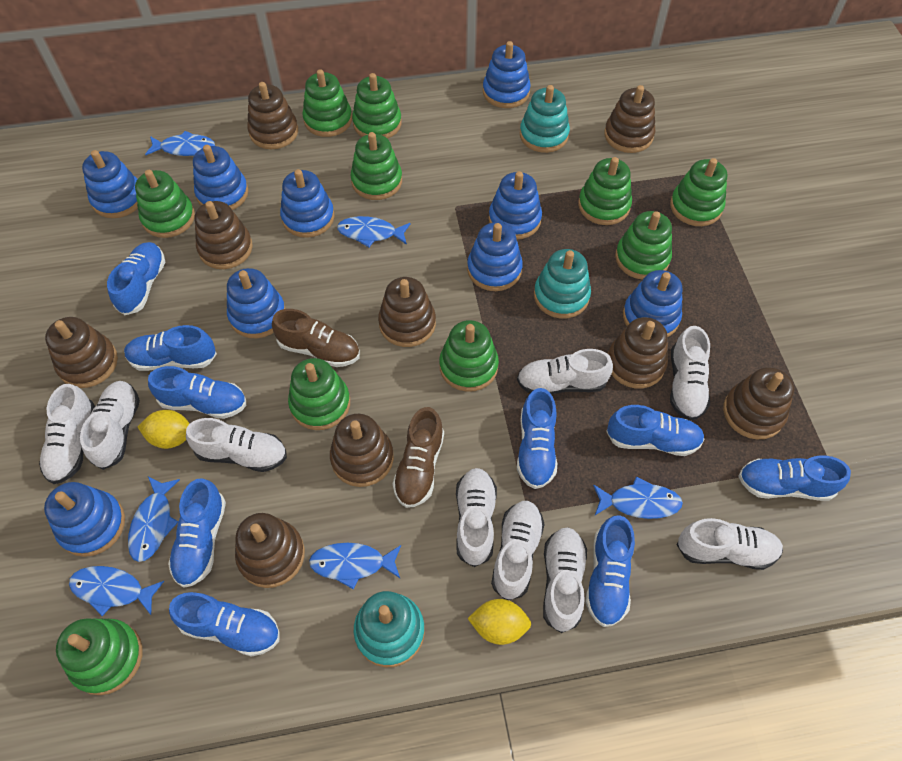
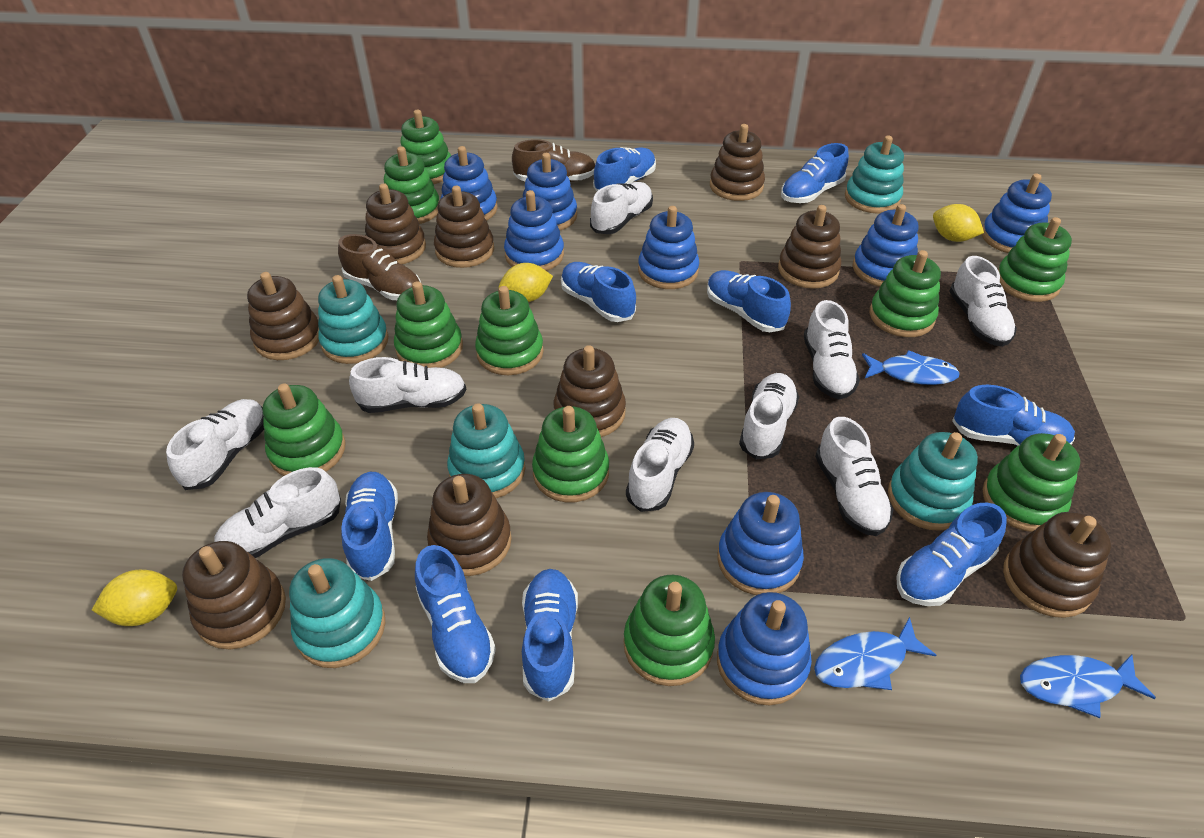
blue fish: 6 -> 3
blue stacking toy: 9 -> 8
turquoise stacking toy: 3 -> 5
yellow lemon: 2 -> 3

